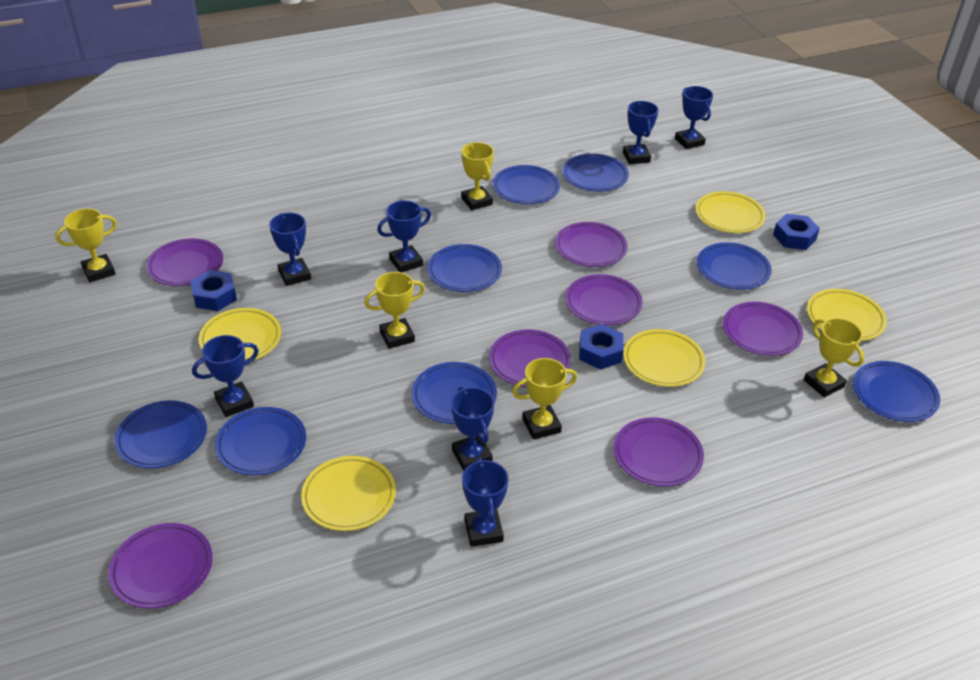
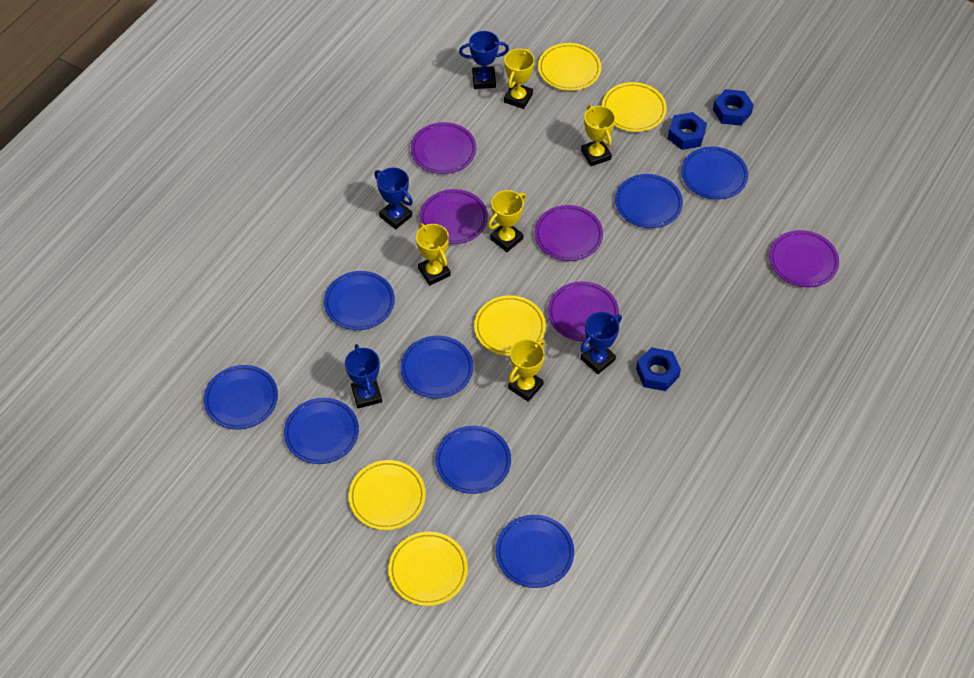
blue trophy: 7 -> 4
purple plate: 7 -> 5

